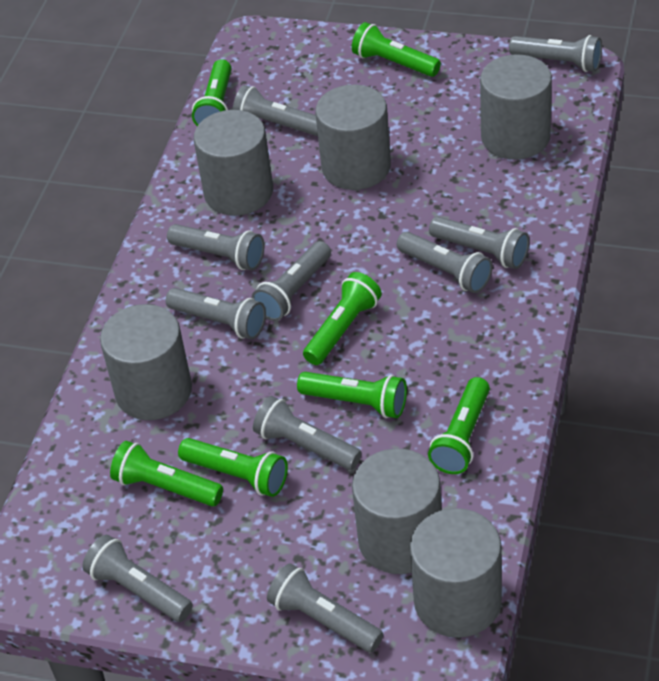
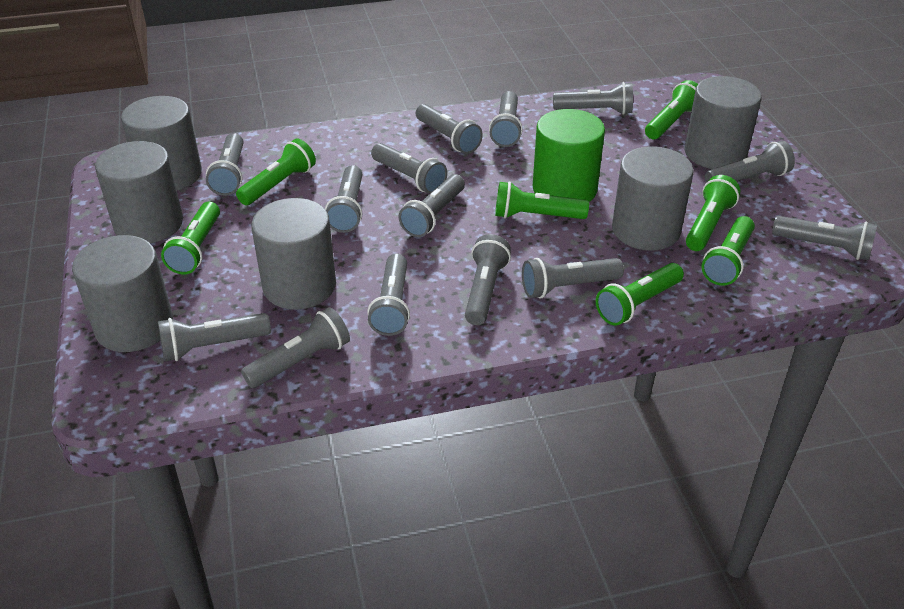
green cylinder: 0 -> 1
grey flashlight: 10 -> 14

